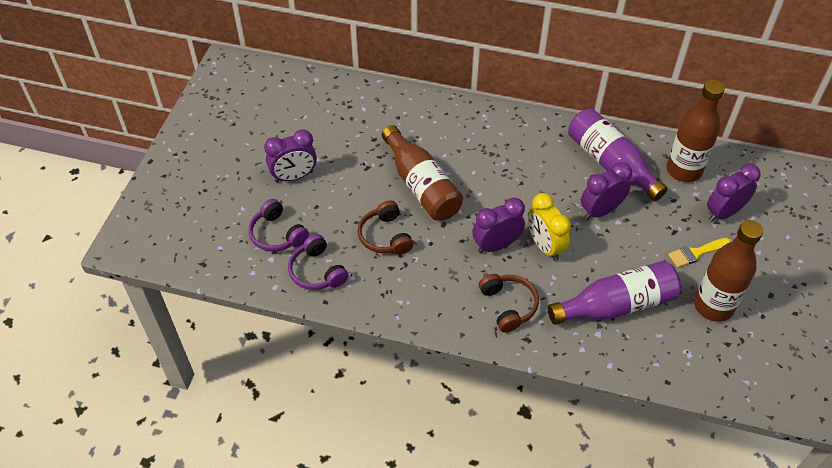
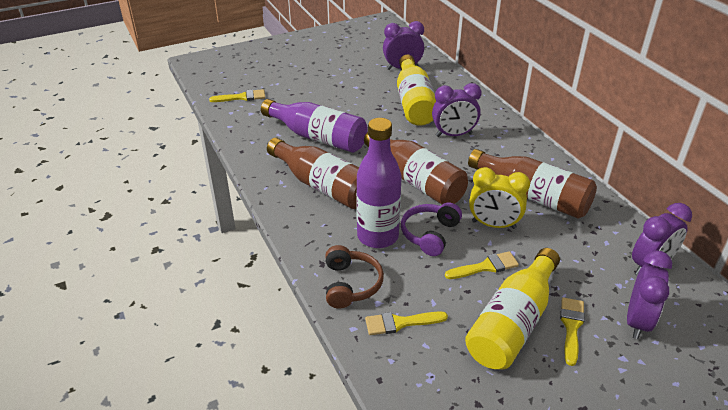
brown headphones: 2 -> 1
purple headphones: 2 -> 1
yellow bottle: 0 -> 2
yellow brush: 1 -> 4

